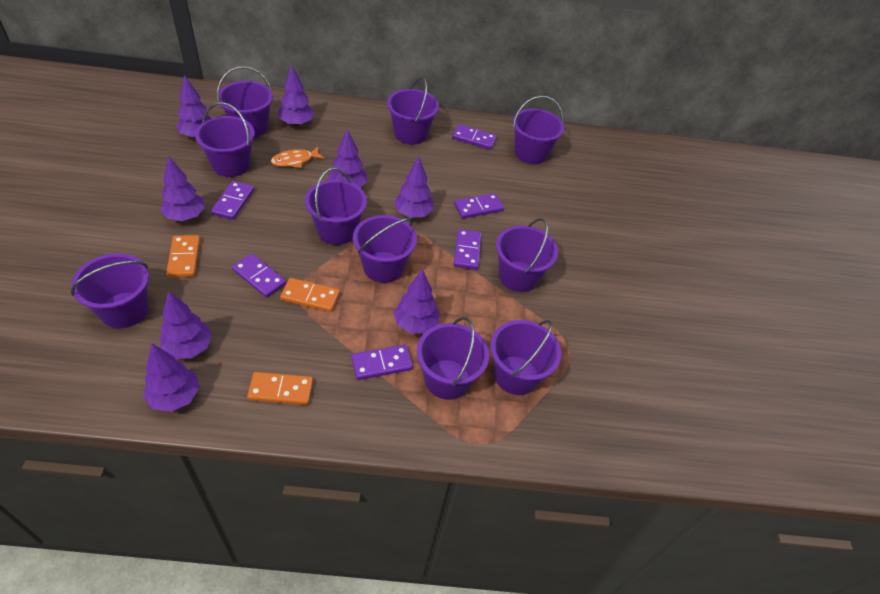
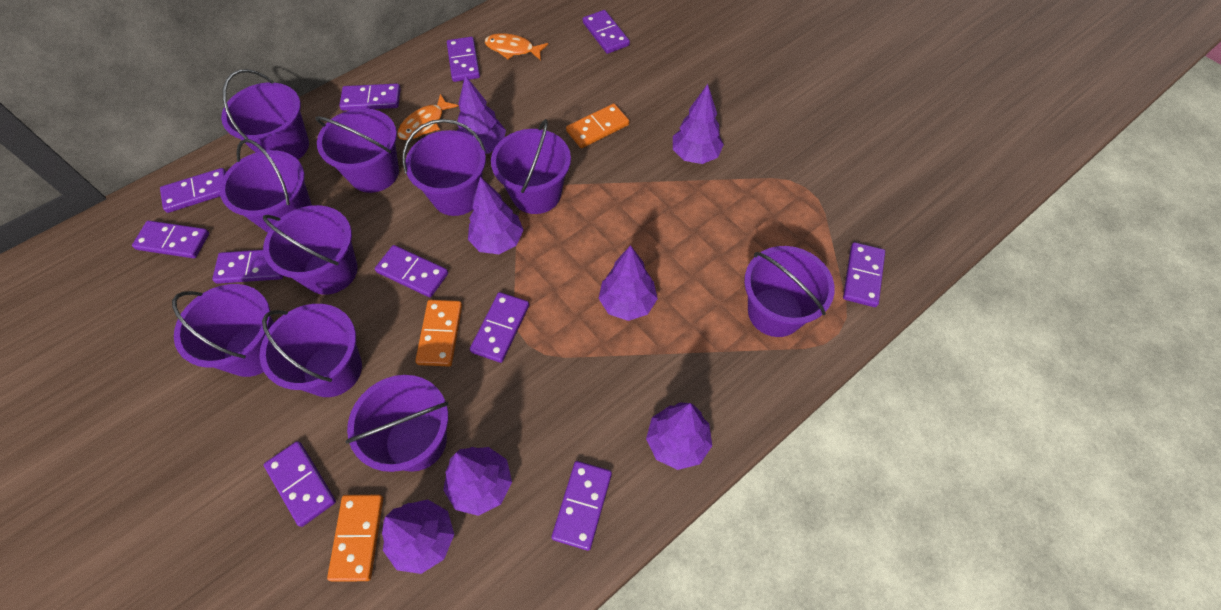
orange fish: 1 -> 2
purple domino: 6 -> 11
purple tree: 8 -> 7

